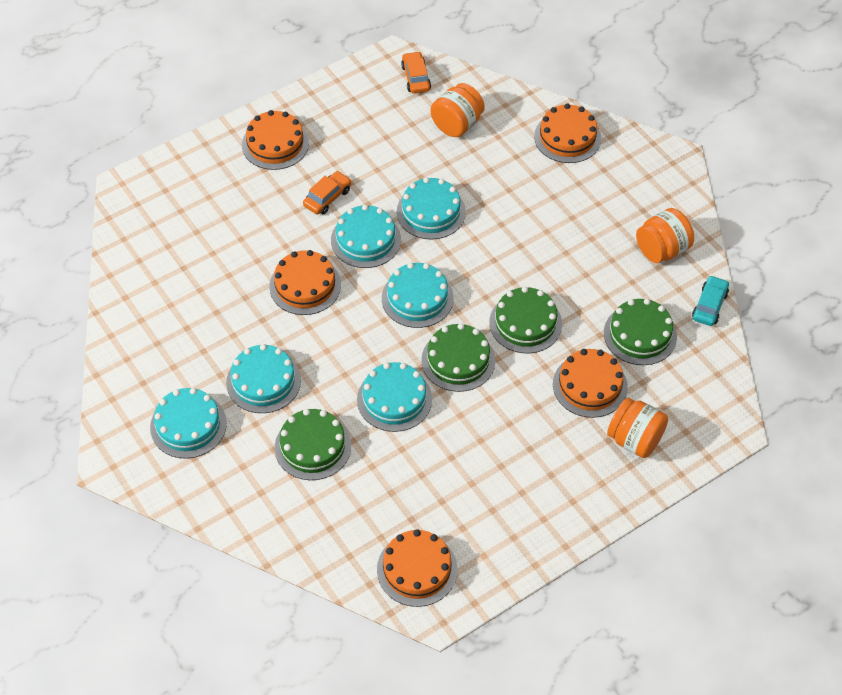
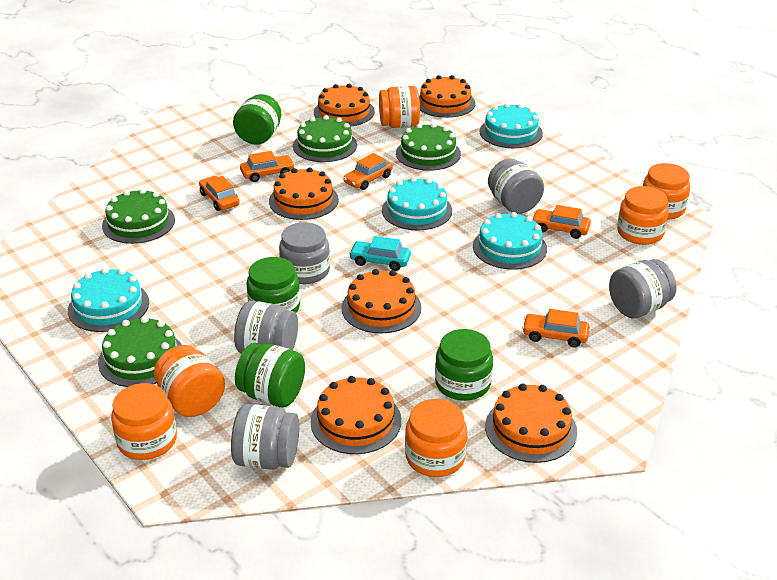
green jar: 0 -> 4
grey jar: 0 -> 5
orange cake: 5 -> 6
orange car: 2 -> 5
orange jar: 3 -> 6
turquoise cake: 6 -> 4

